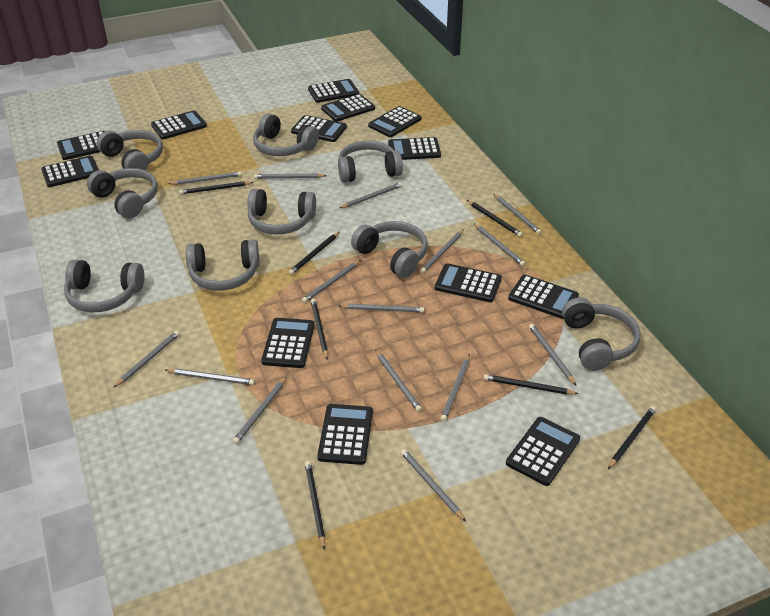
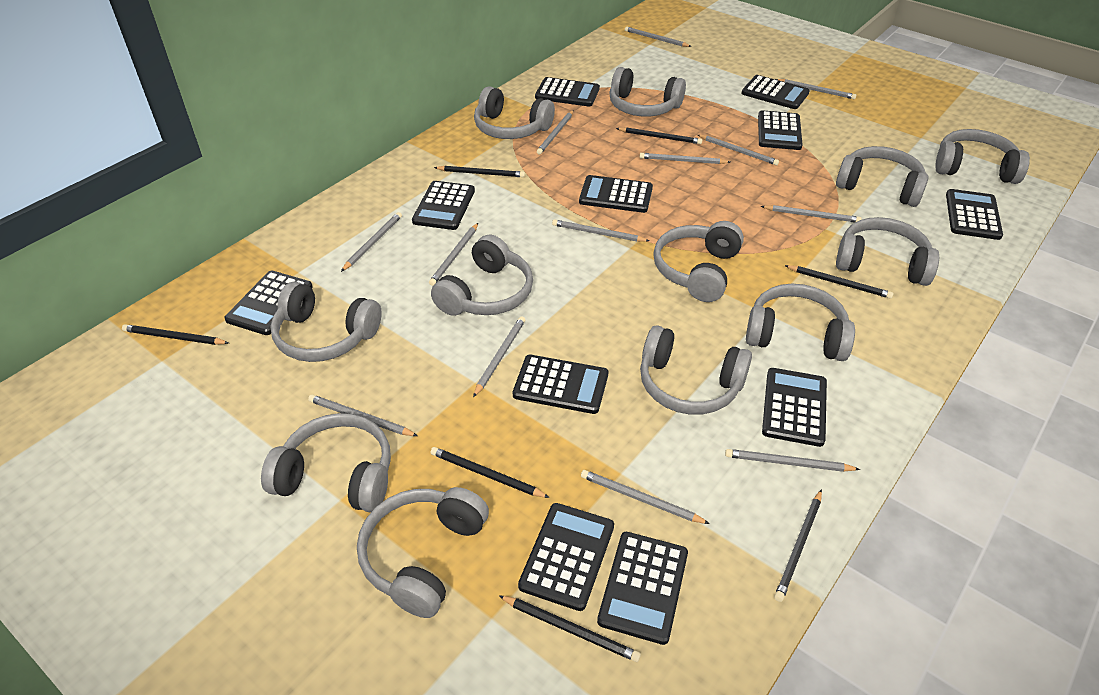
black calculator: 13 -> 11
grey headphones: 9 -> 12
grey pencil: 15 -> 13

